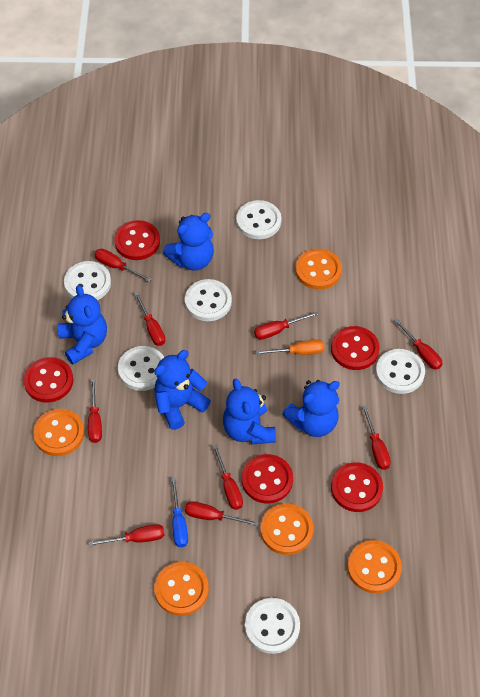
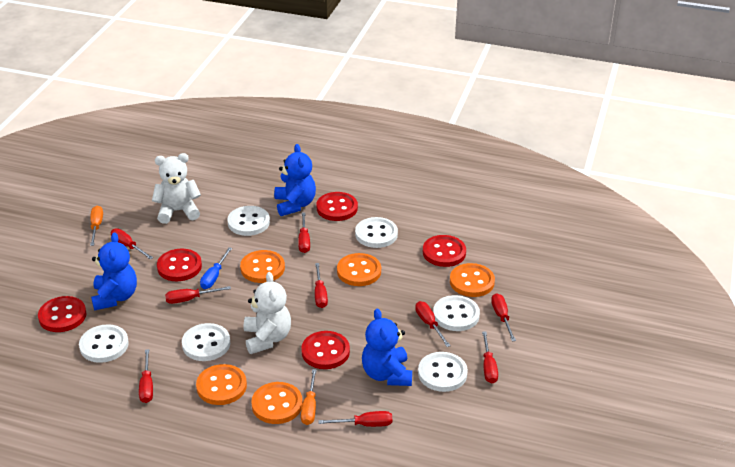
blue teddy bear: 5 -> 3
orange screwdriver: 1 -> 2
white teddy bear: 0 -> 2

